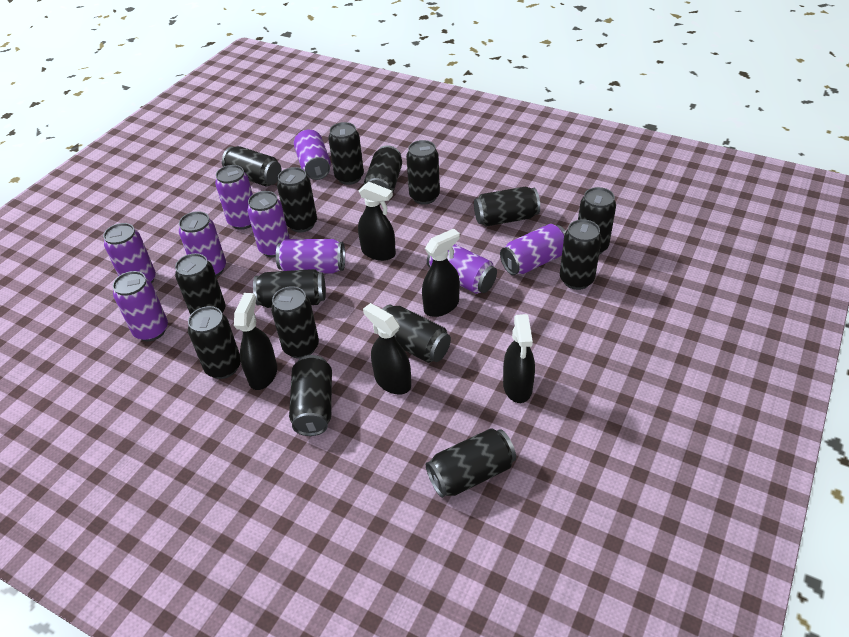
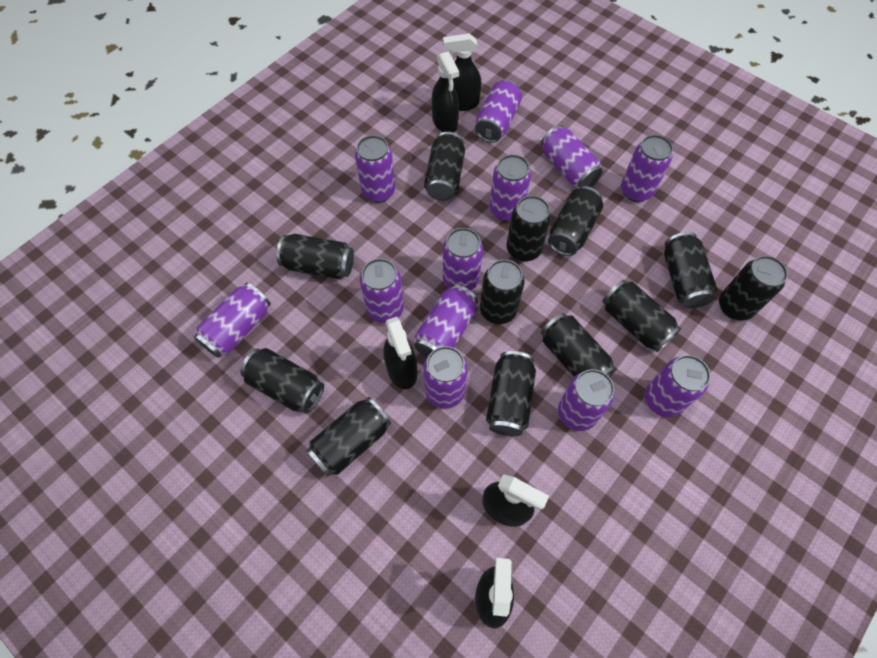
black can: 15 -> 12
purple can: 9 -> 12

